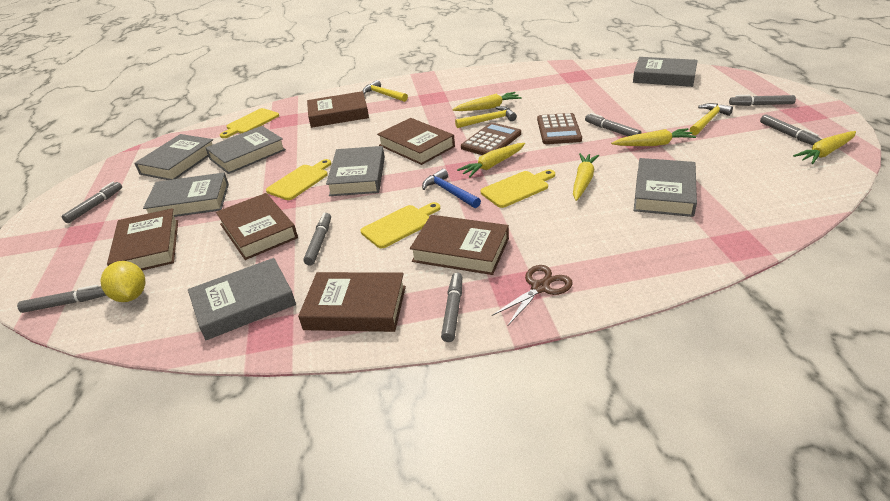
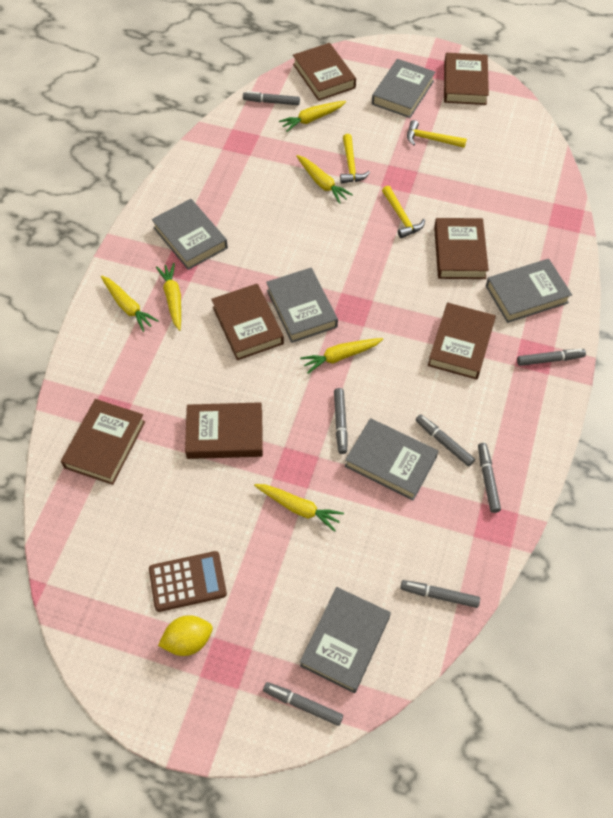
blue hammer: 1 -> 0
brown book: 6 -> 7
brown calculator: 2 -> 1
brown scissors: 1 -> 0
grey book: 7 -> 6
yellow carrot: 5 -> 6
yellow cutting board: 4 -> 0

